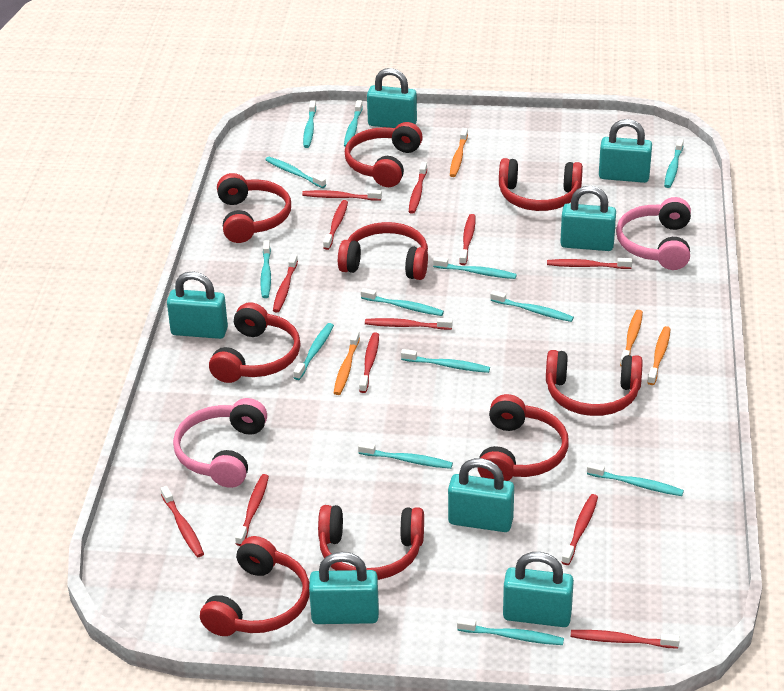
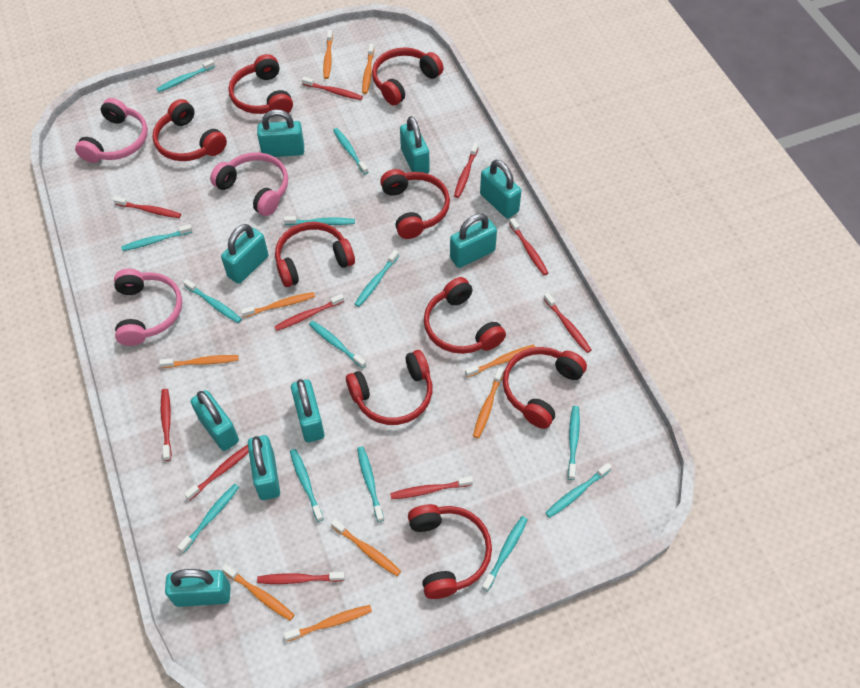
orange toothbrush: 4 -> 9
pink headphones: 2 -> 3
red toothbrush: 12 -> 10
turquoise padlock: 7 -> 9

